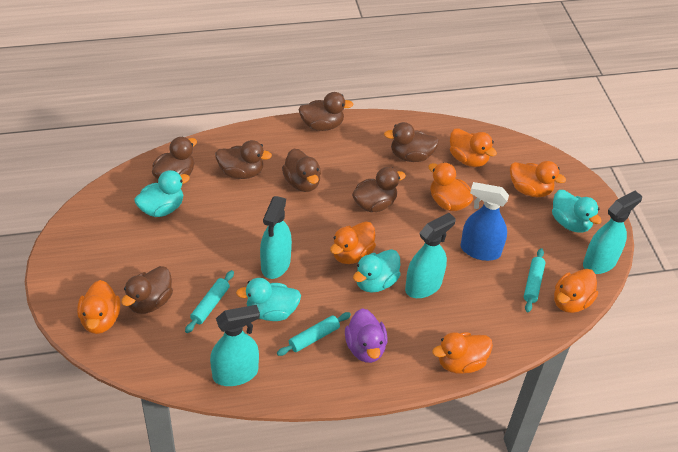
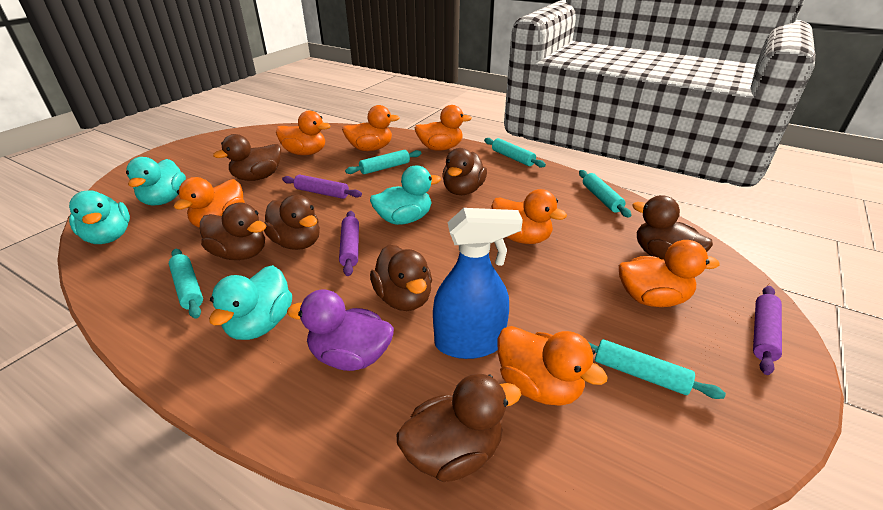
purple rolling pin: 0 -> 3
turquoise rolling pin: 3 -> 5
turquoise spray bottle: 4 -> 0

